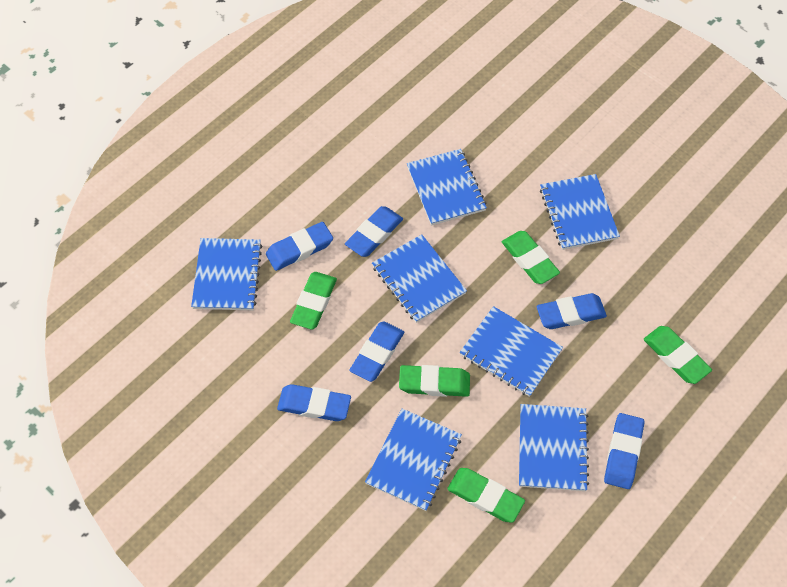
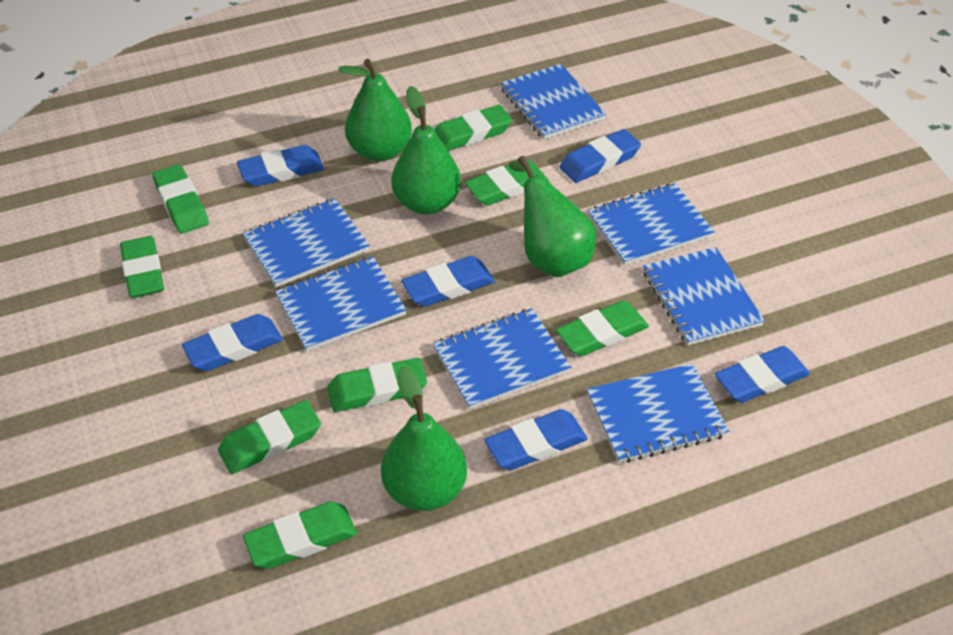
green eraser: 5 -> 8
green pear: 0 -> 4

